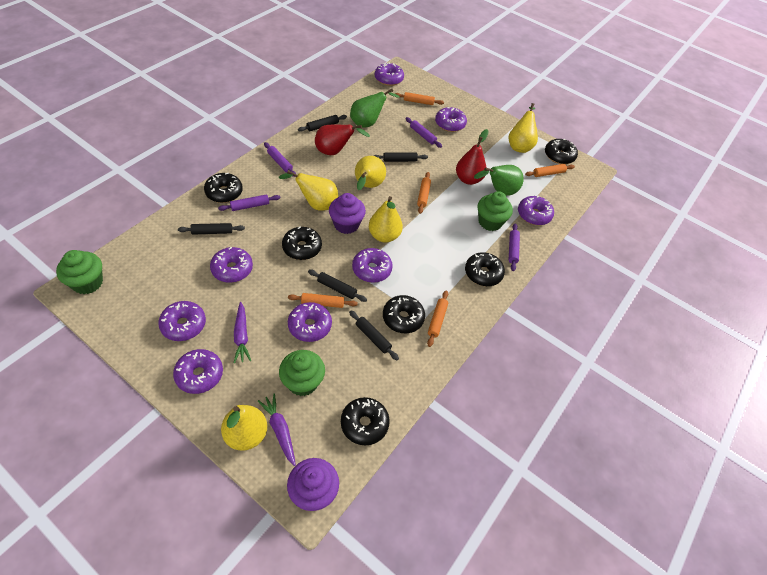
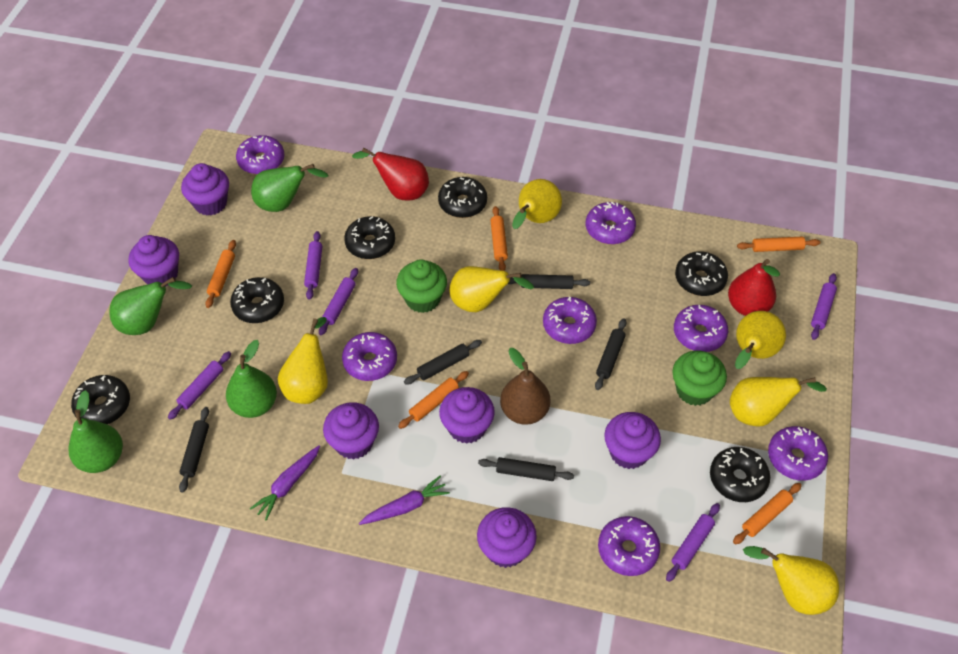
brown pear: 0 -> 1
green cupcake: 3 -> 2
green pear: 2 -> 4
purple cupcake: 2 -> 6
purple donut: 8 -> 7
purple rolling pin: 4 -> 5
yellow pear: 5 -> 6

